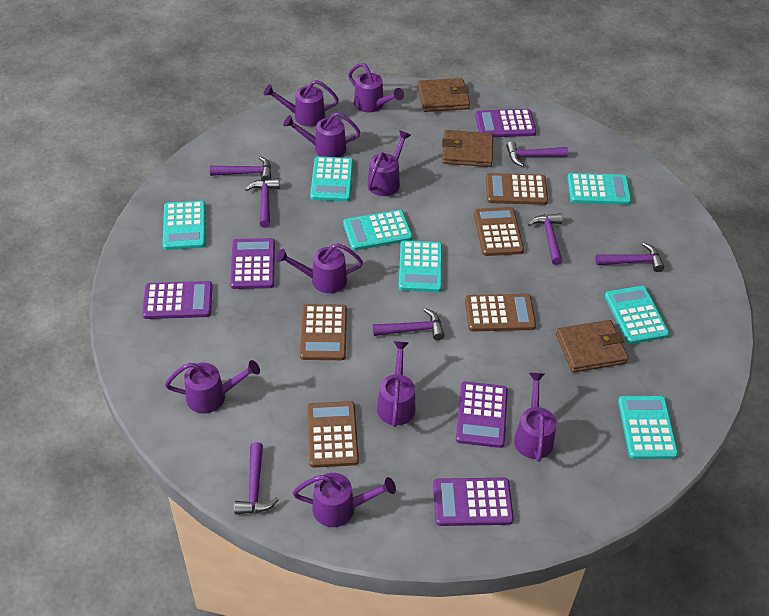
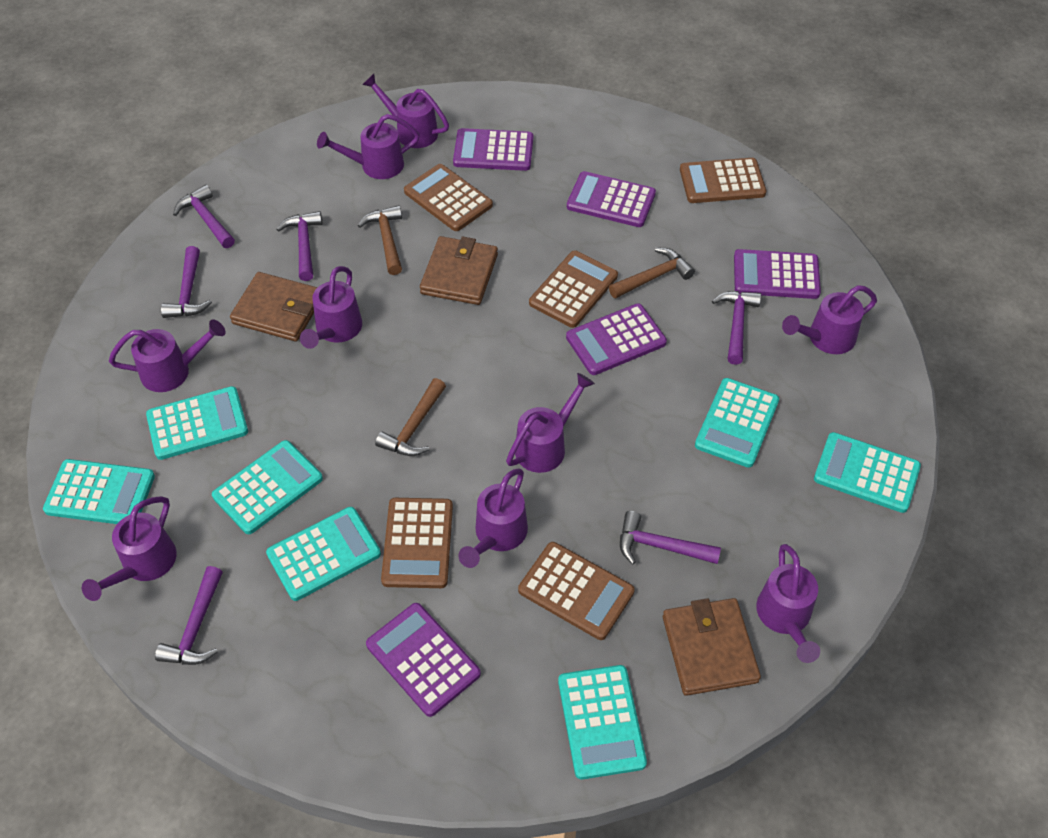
brown hammer: 0 -> 3
purple hammer: 7 -> 6

